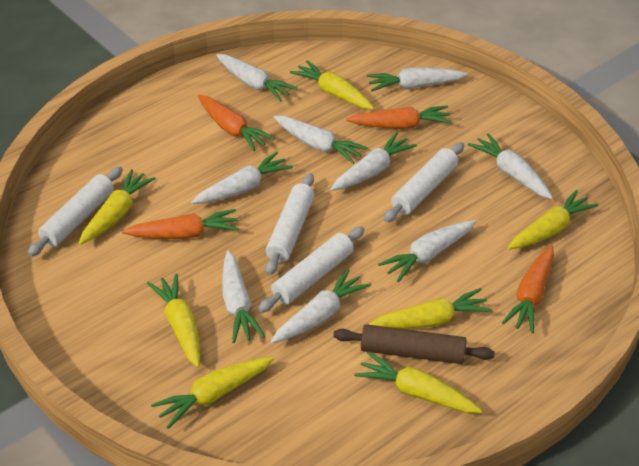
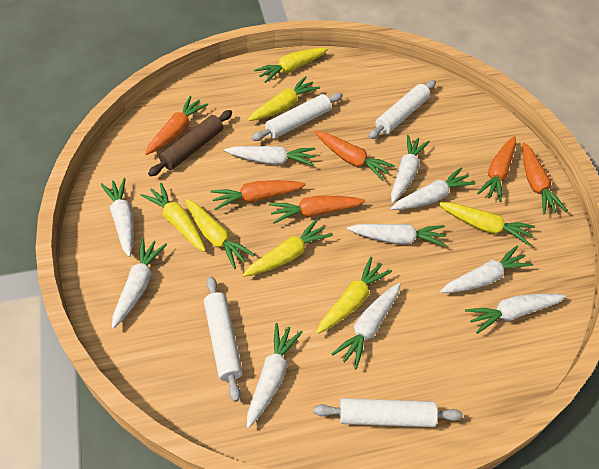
orange carrot: 4 -> 6
white carrot: 9 -> 10

